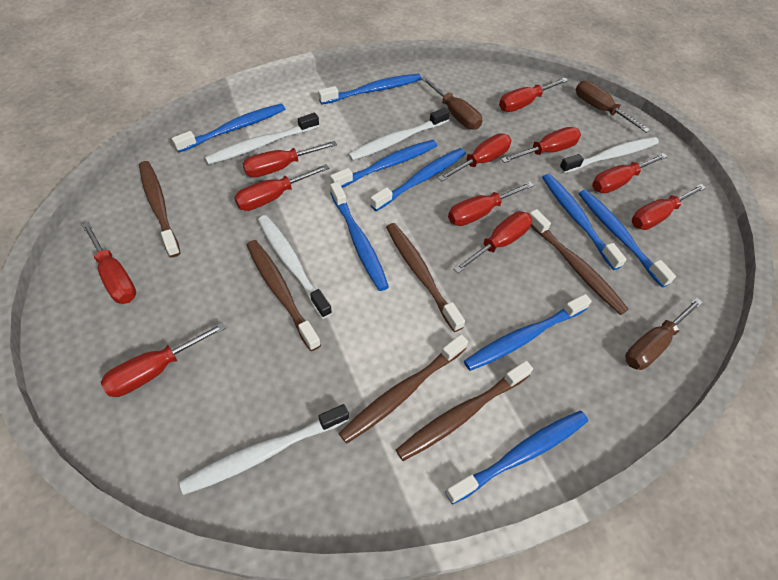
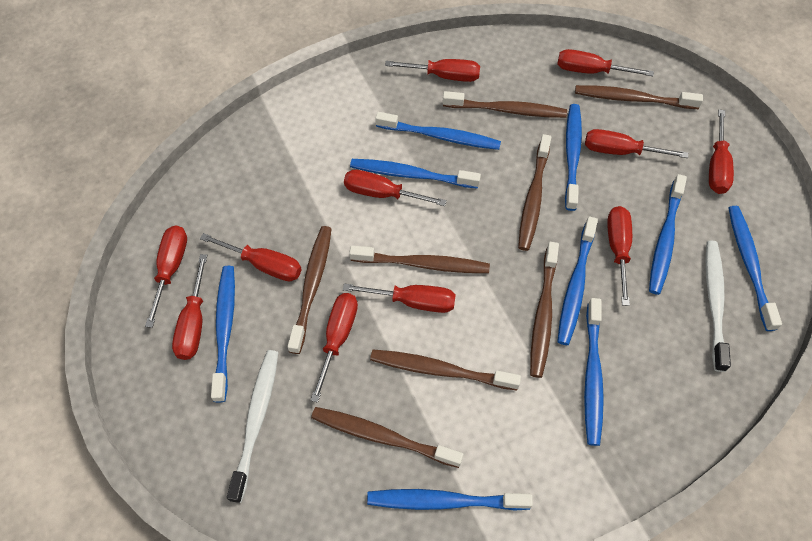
brown screwdriver: 3 -> 0
brown toothbrush: 6 -> 8
white toothbrush: 5 -> 2

